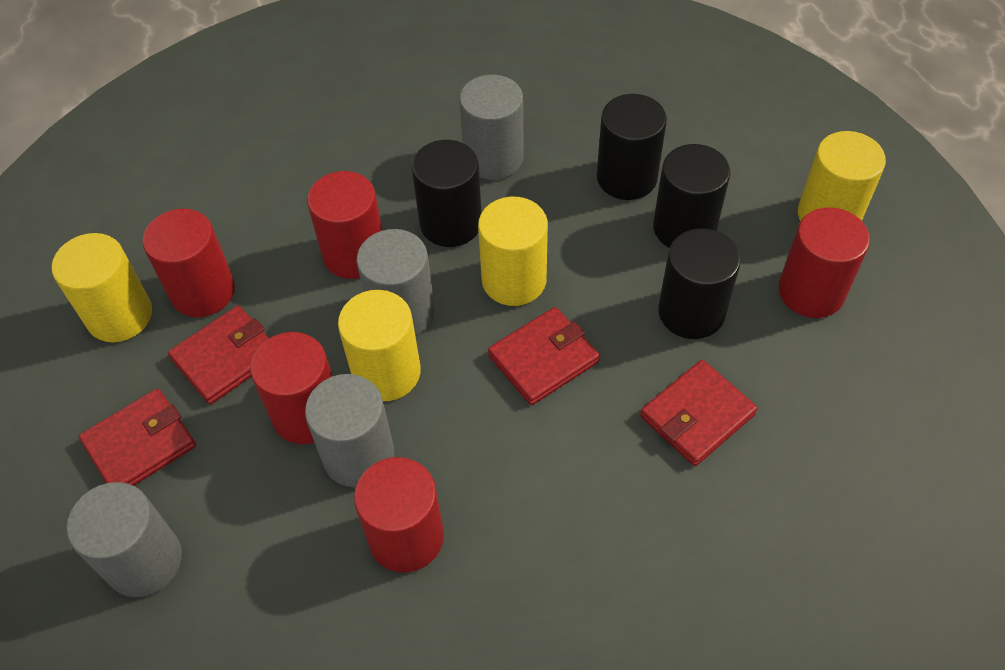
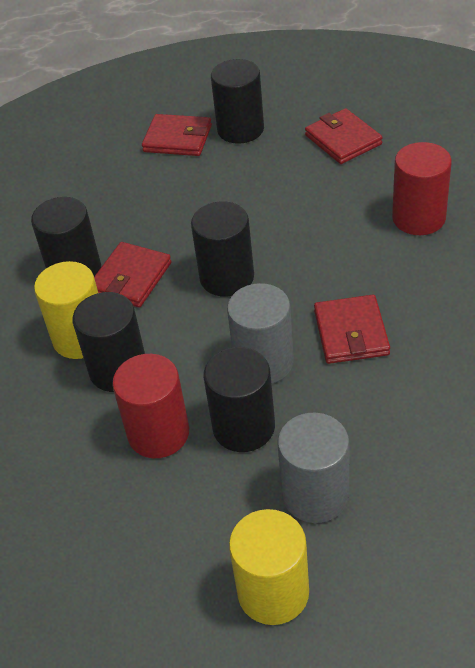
black cylinder: 4 -> 5
grey cylinder: 4 -> 2
red cylinder: 5 -> 2
yellow cylinder: 4 -> 2

